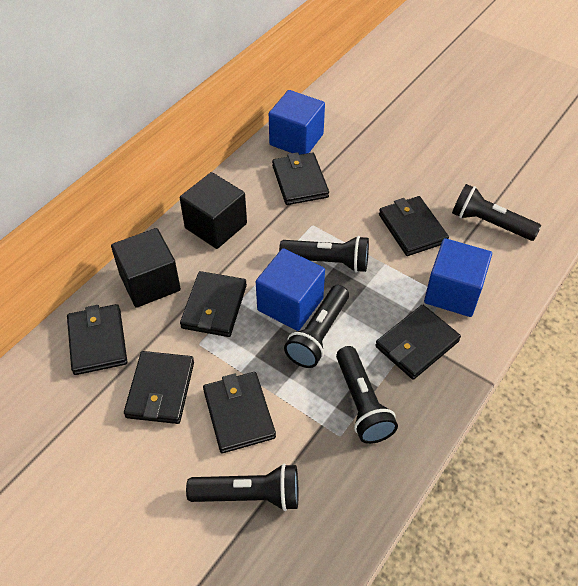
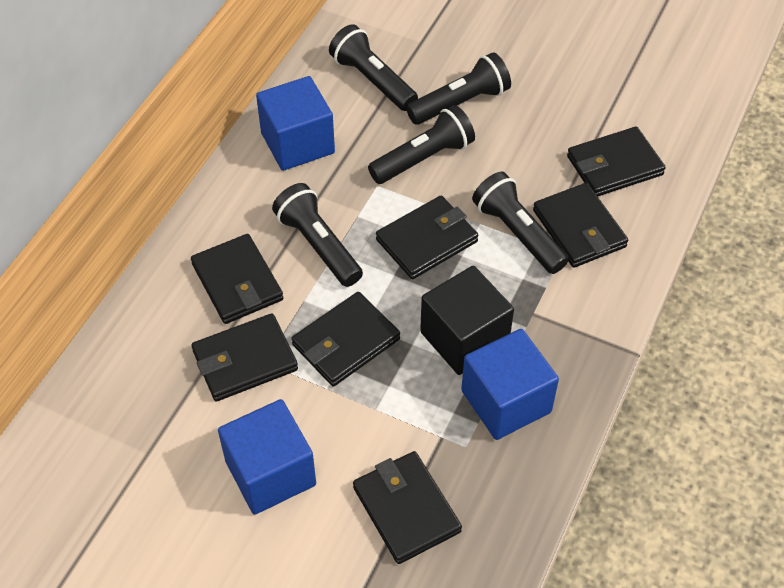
black cube: 2 -> 1

